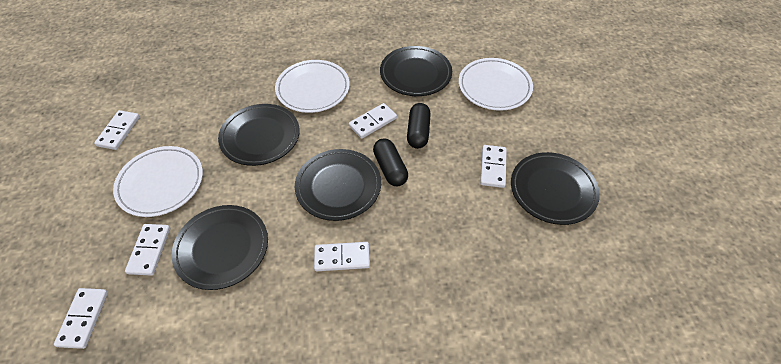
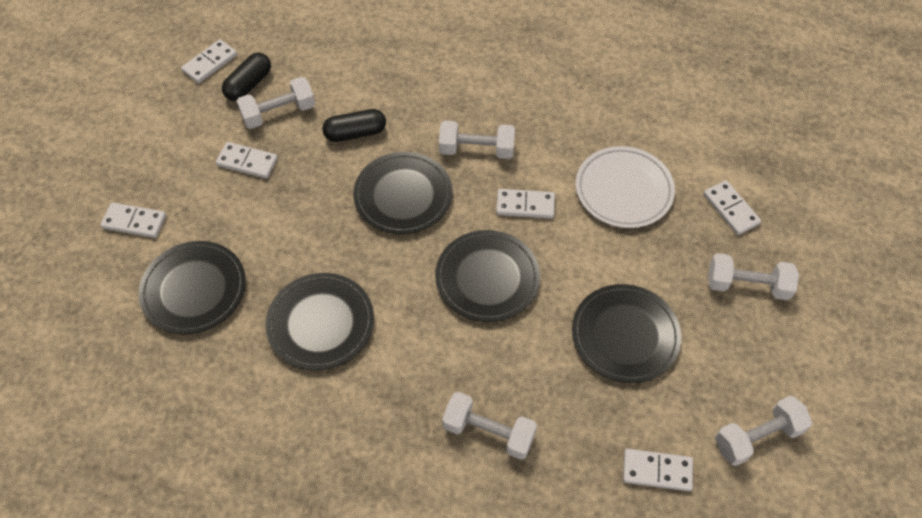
white dumbbell: 0 -> 5
white plate: 3 -> 1

